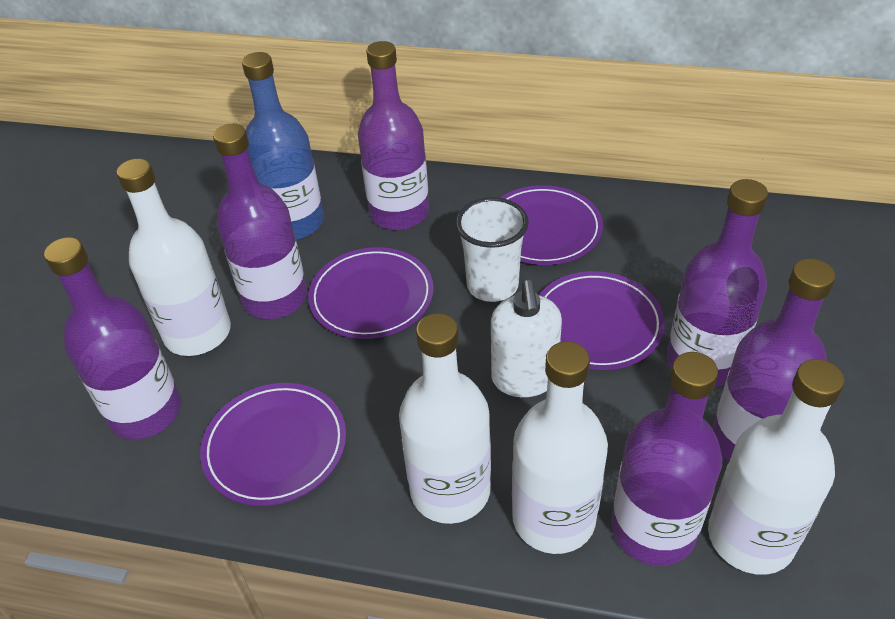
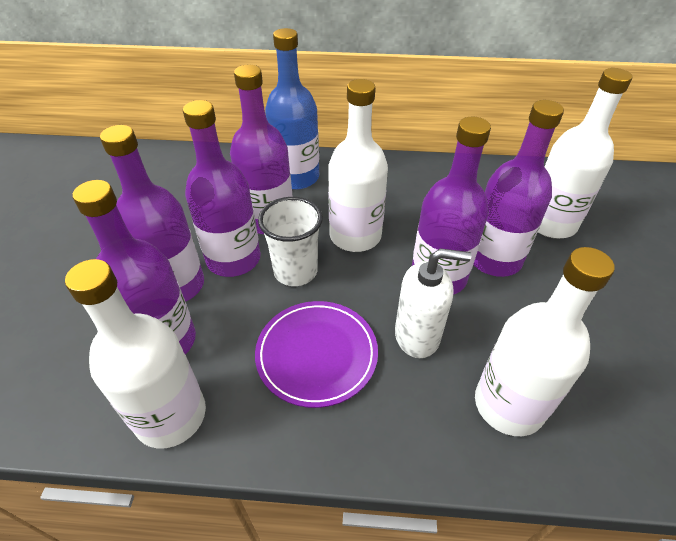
purple plate: 4 -> 1

